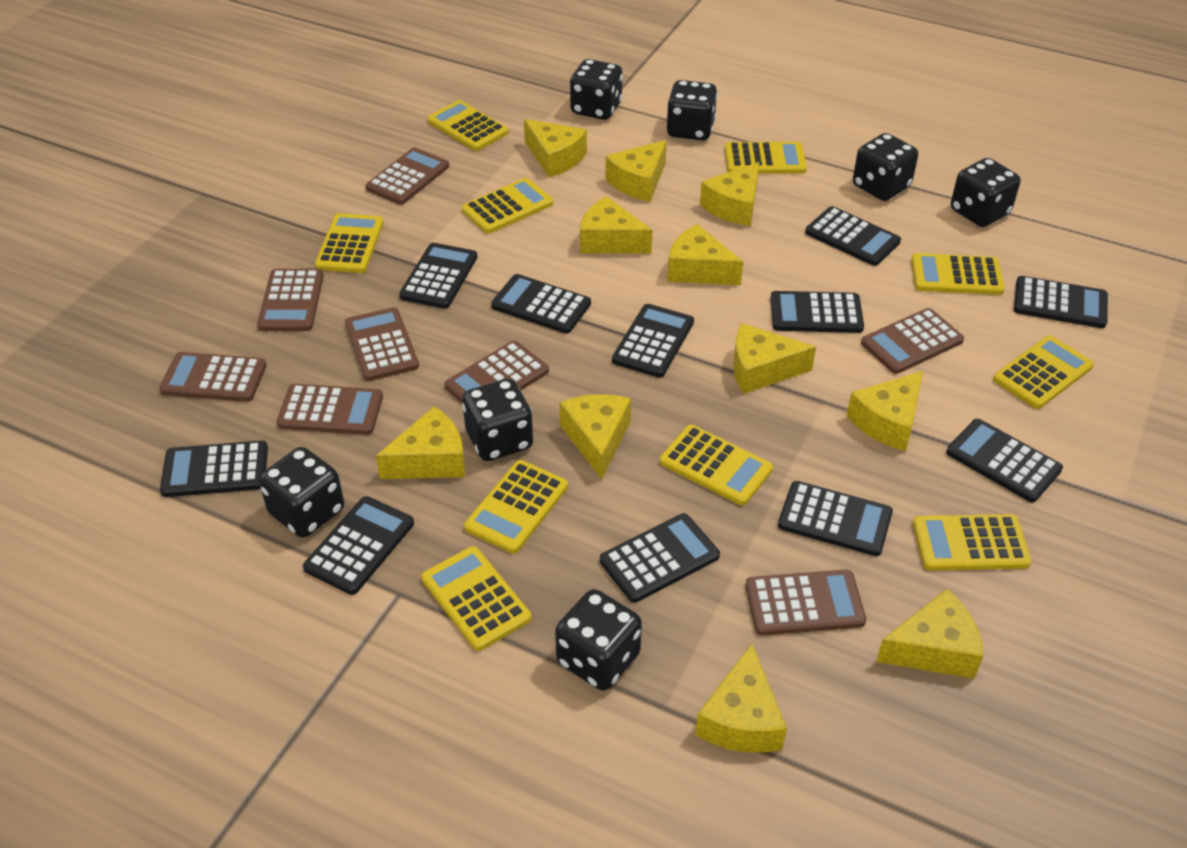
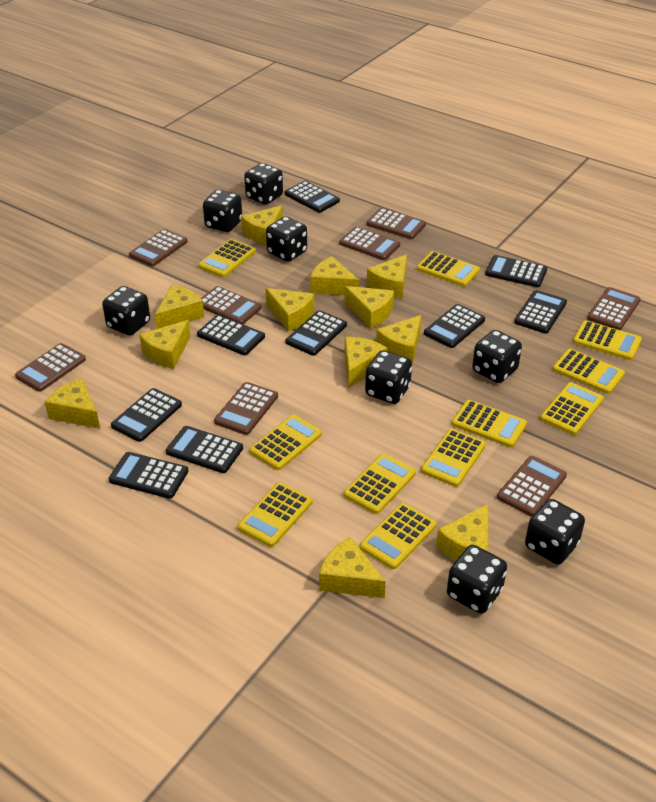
black calculator: 11 -> 9
black dice: 7 -> 8
yellow calculator: 10 -> 11
yellow cheese: 11 -> 12

